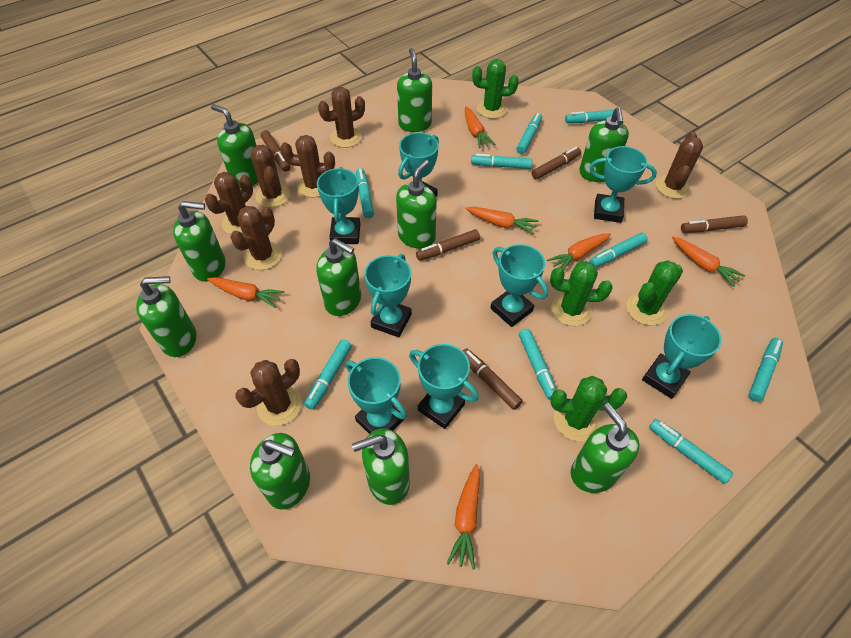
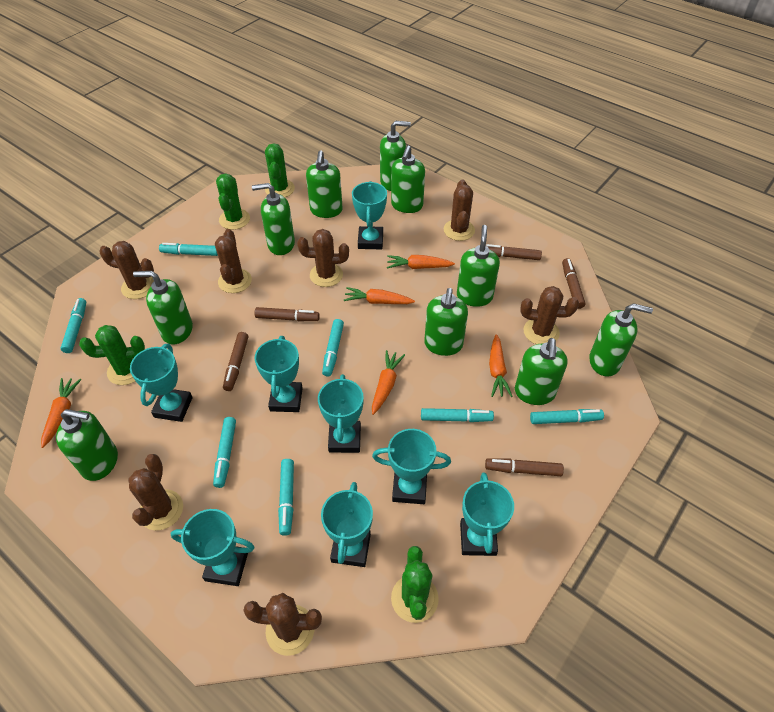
orange carrot: 6 -> 5
turquoise marker: 9 -> 7

